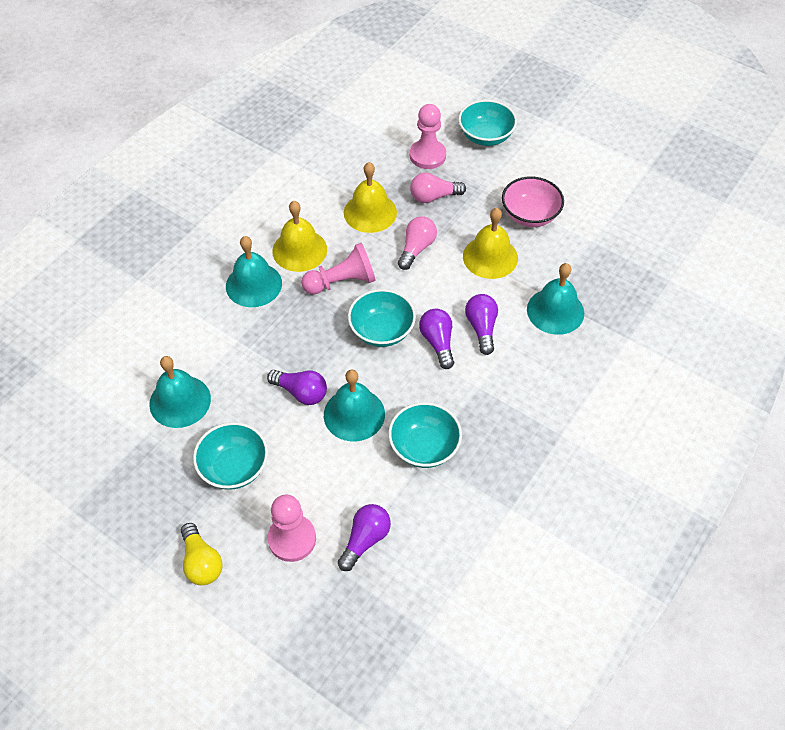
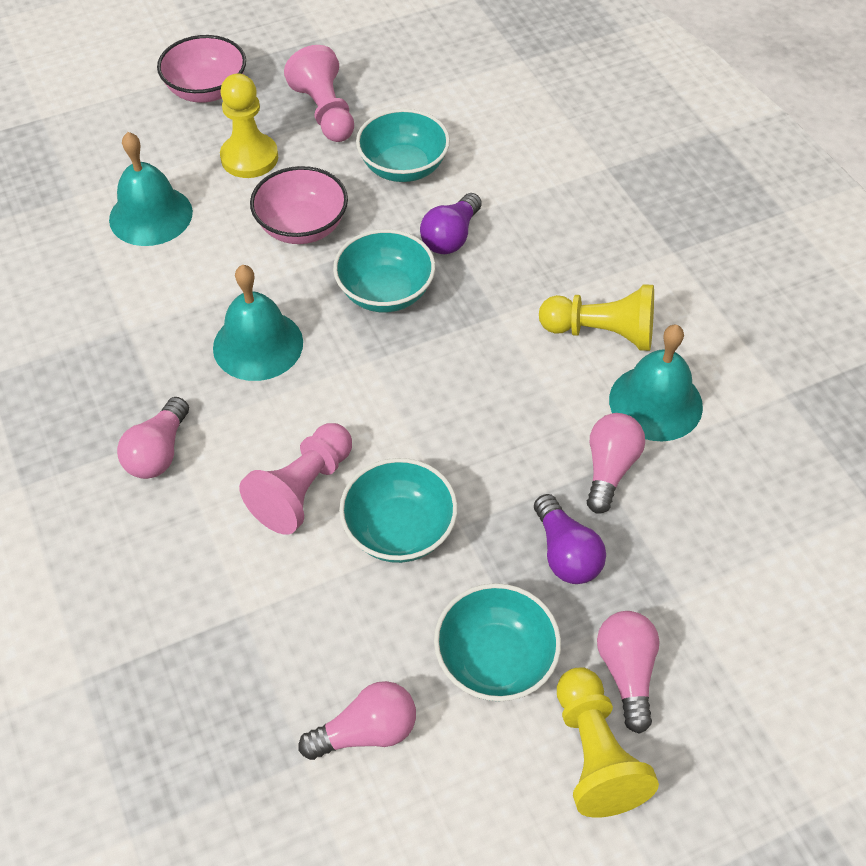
pink bowl: 1 -> 2
pink light bulb: 2 -> 4
pink pawn: 3 -> 2
purple light bulb: 4 -> 2
turquoise bell: 4 -> 3
yellow bell: 3 -> 0
yellow light bulb: 1 -> 0
yellow pawn: 0 -> 3

